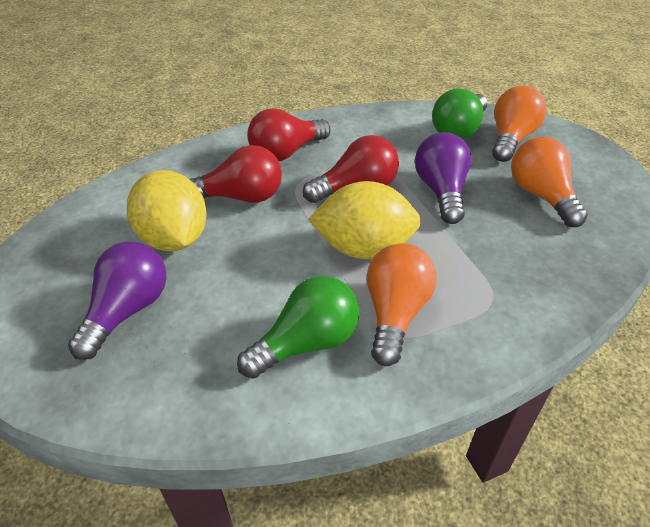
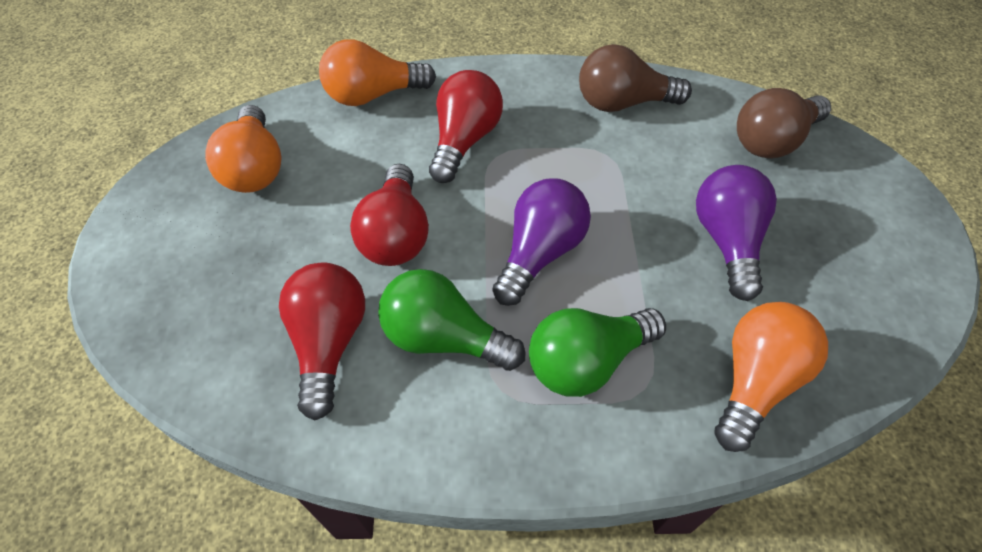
brown light bulb: 0 -> 2
yellow lemon: 2 -> 0

